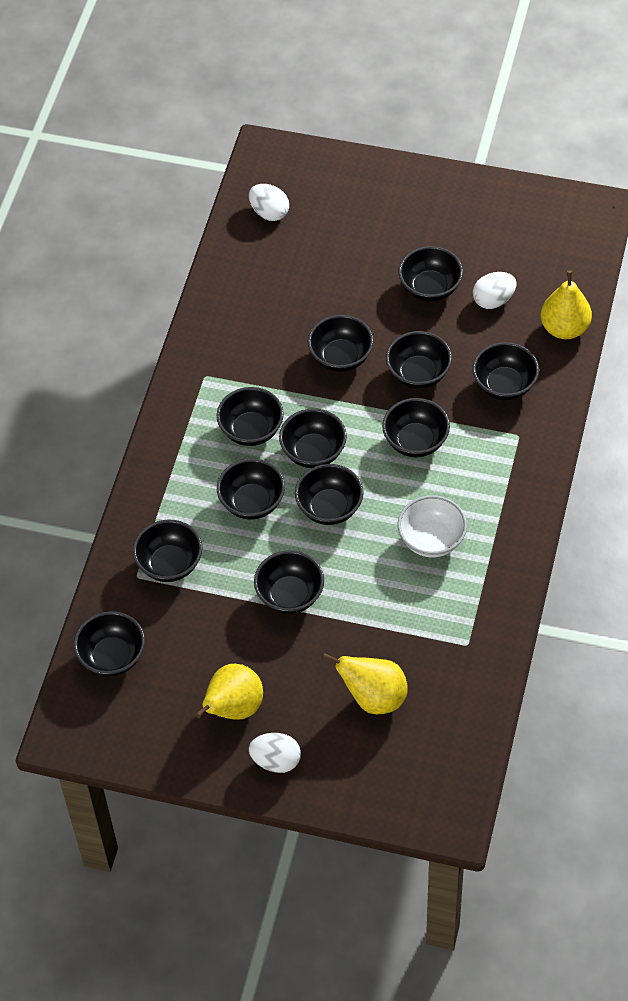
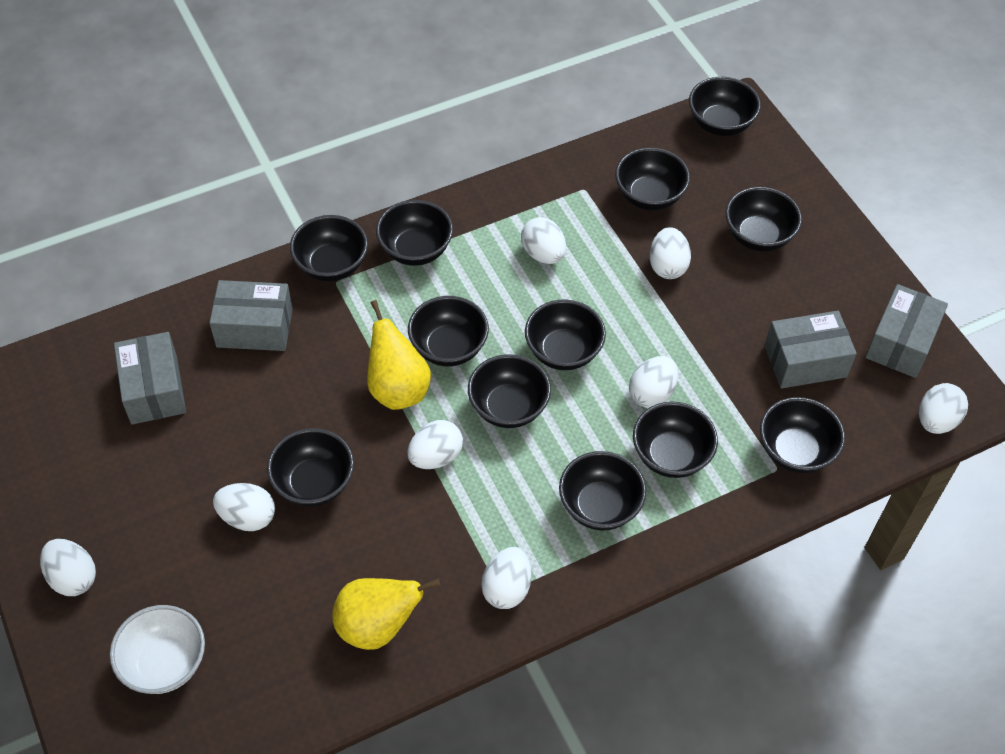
grey box: 0 -> 4
white egg: 3 -> 8
yellow pear: 3 -> 2

